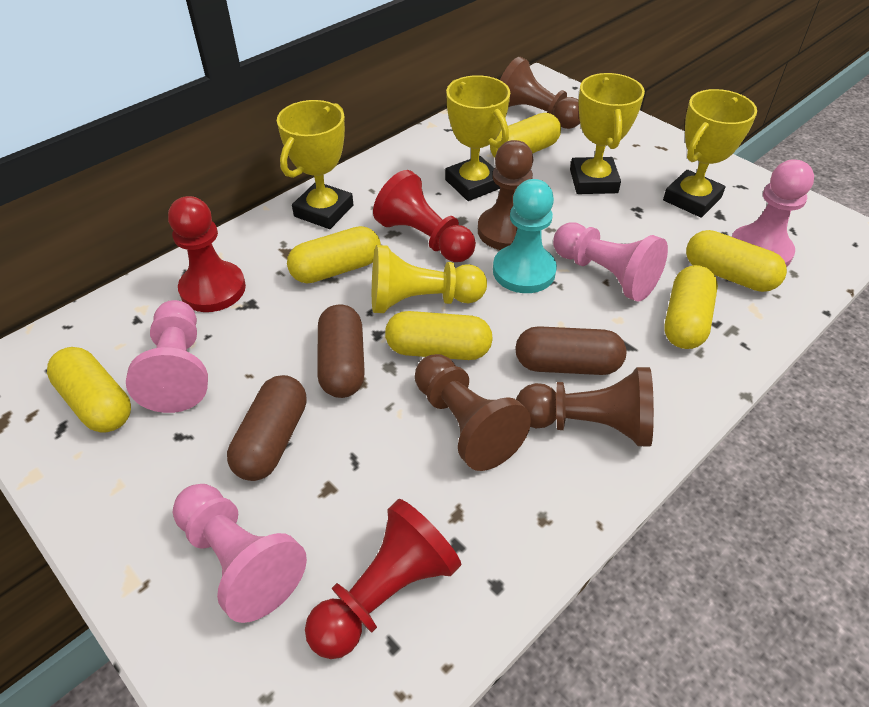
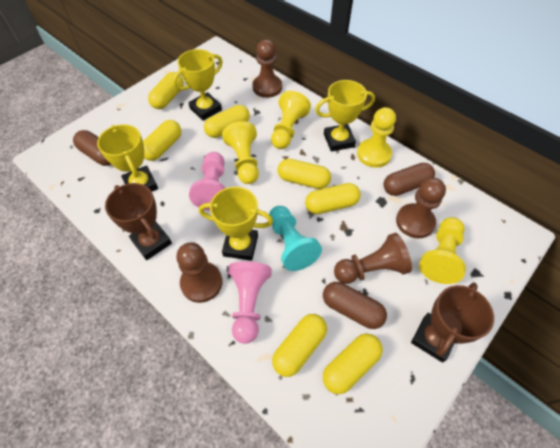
brown trophy: 0 -> 2
pink pawn: 4 -> 2
red pawn: 3 -> 0
yellow capsule: 6 -> 7
yellow pawn: 1 -> 4

